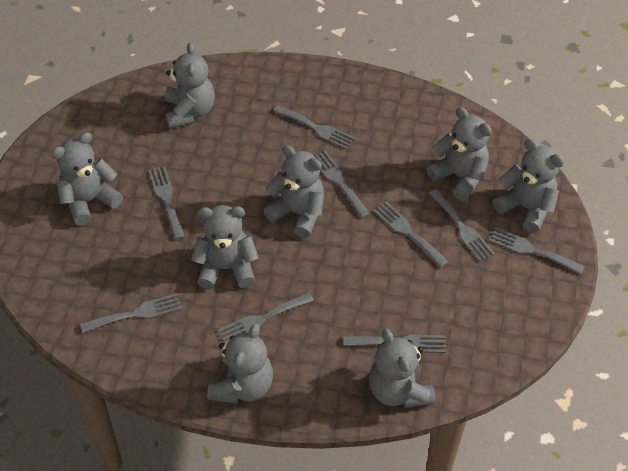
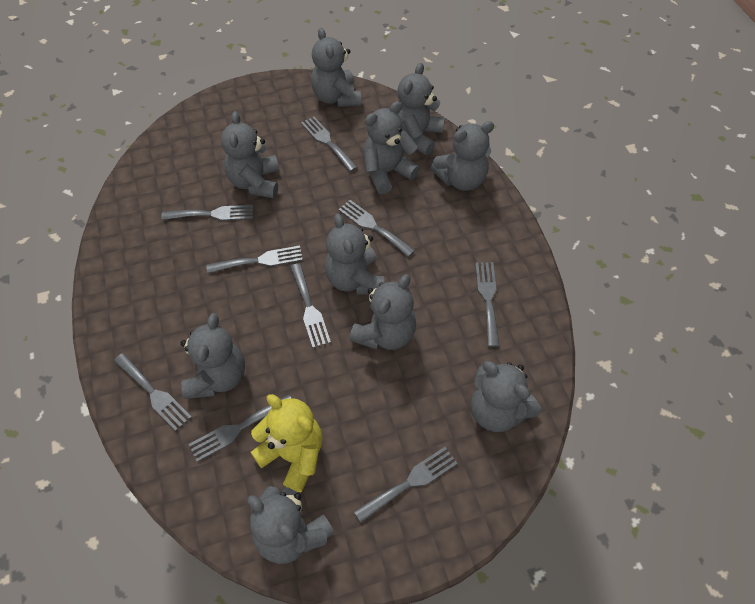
grey teddy bear: 8 -> 10
yellow teddy bear: 0 -> 1

